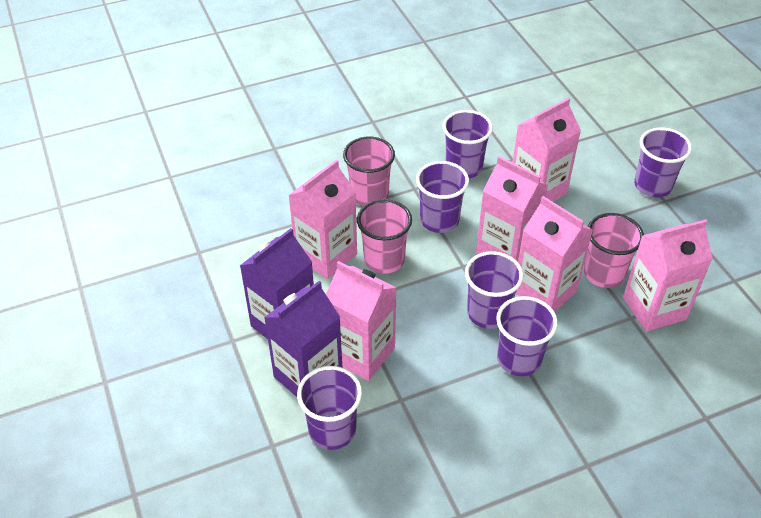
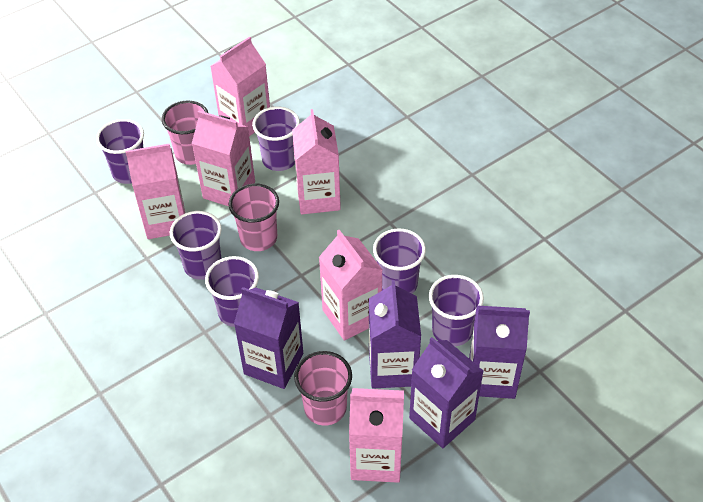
purple carton: 2 -> 4

